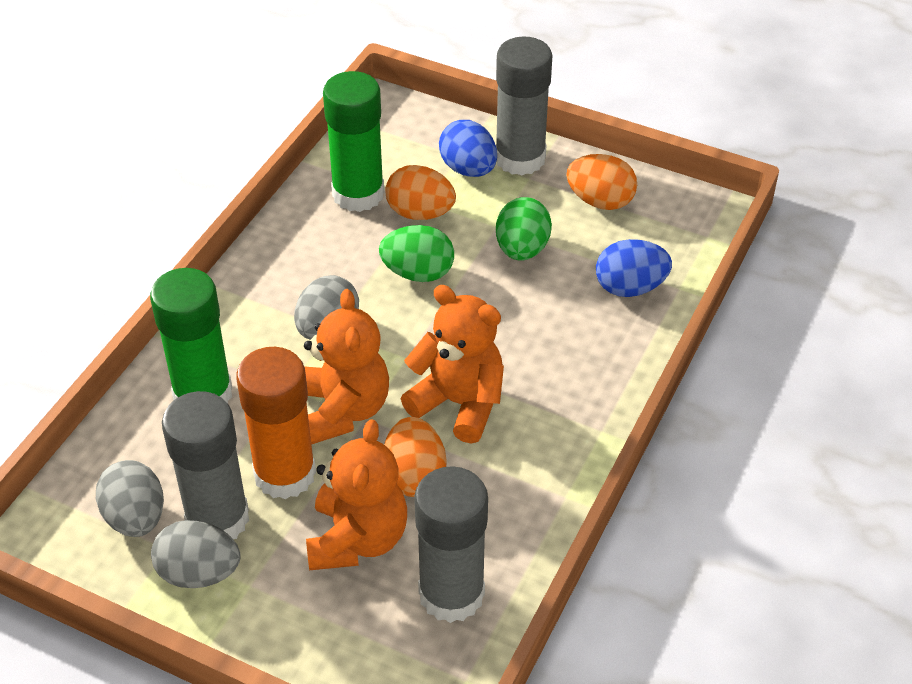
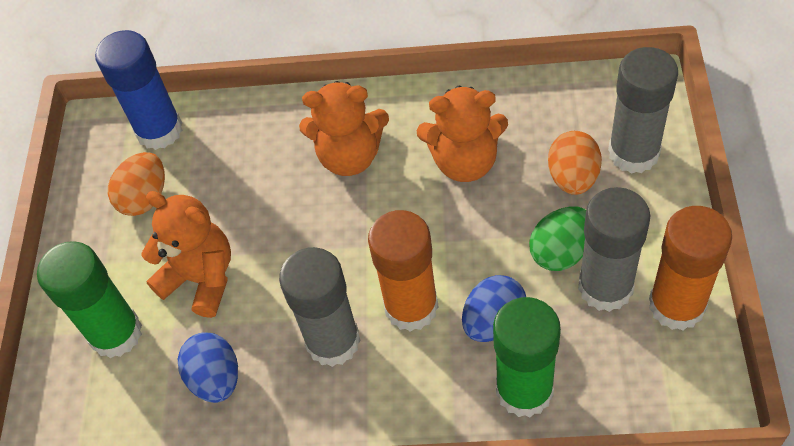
blue glue stick: 0 -> 1
green egg: 2 -> 1
grey egg: 3 -> 0
orange egg: 3 -> 2
orange glue stick: 1 -> 2

